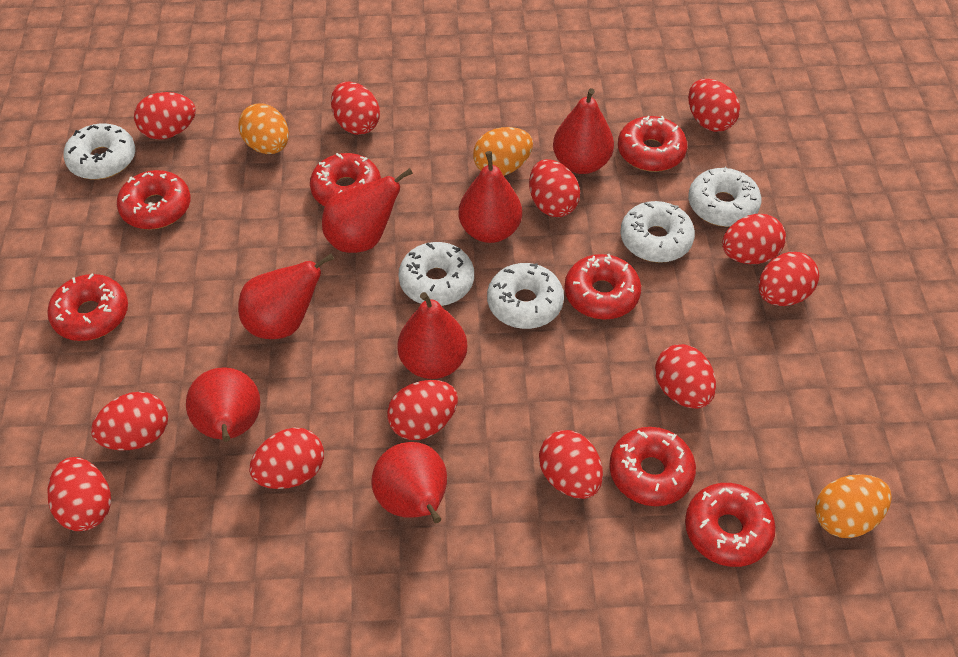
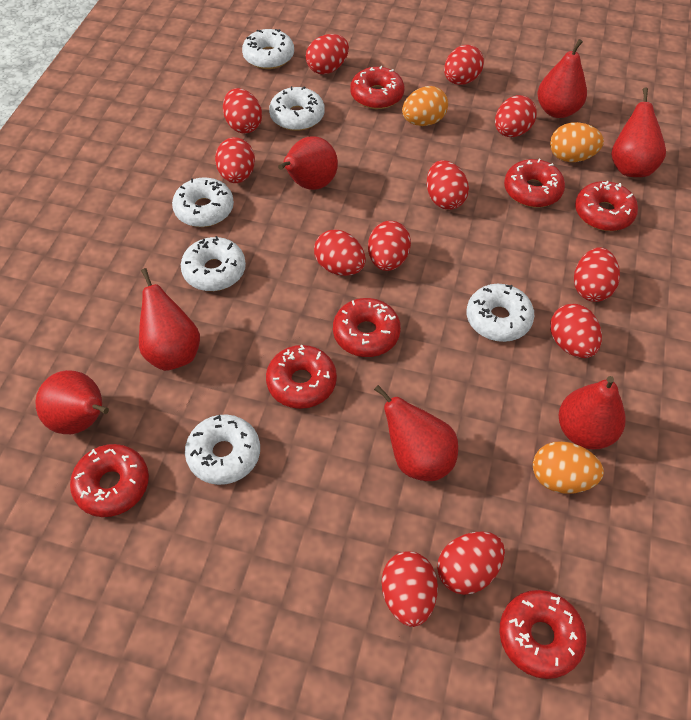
white donut: 5 -> 6

